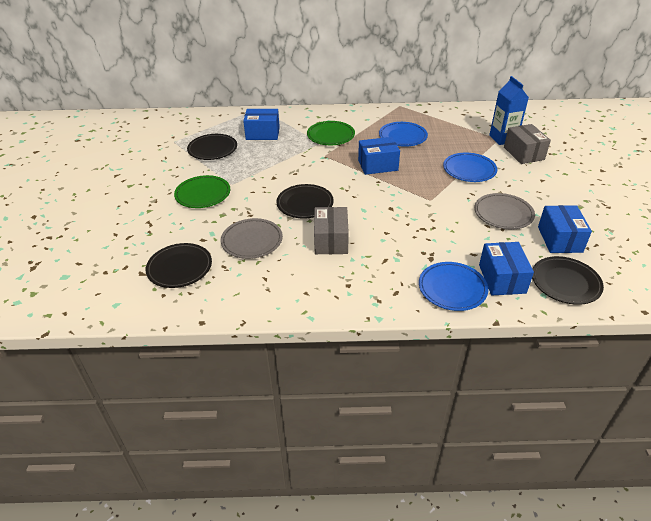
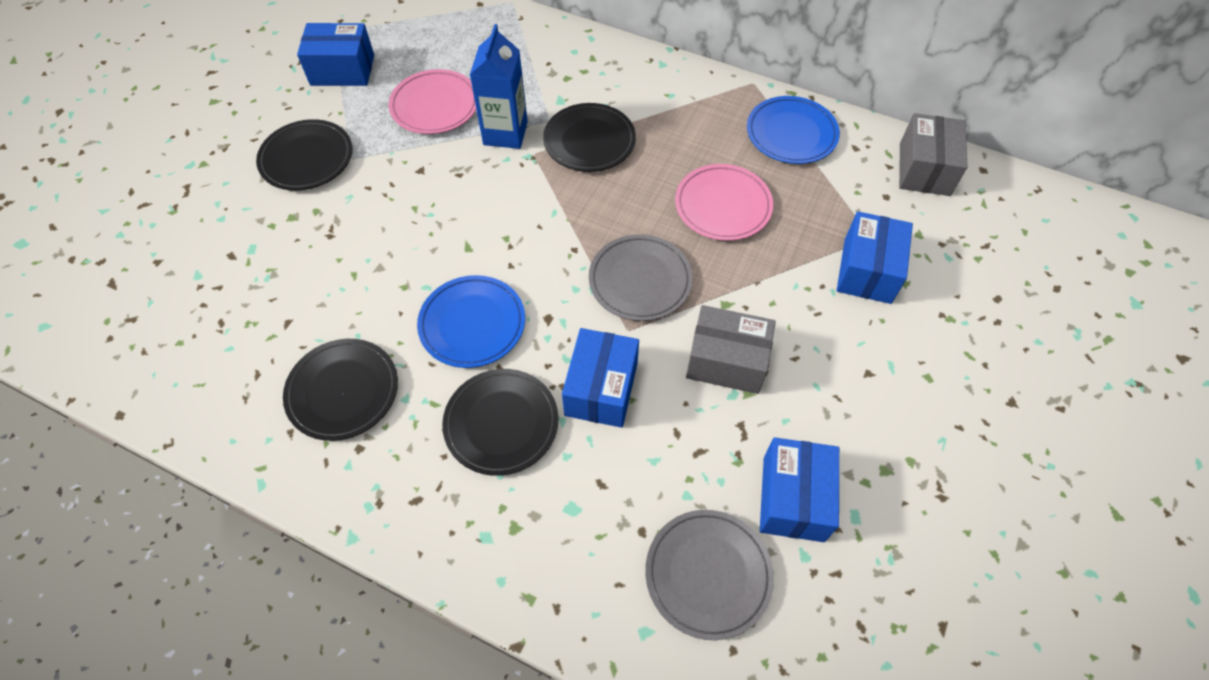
blue plate: 3 -> 2
green plate: 2 -> 0
pink plate: 0 -> 2

